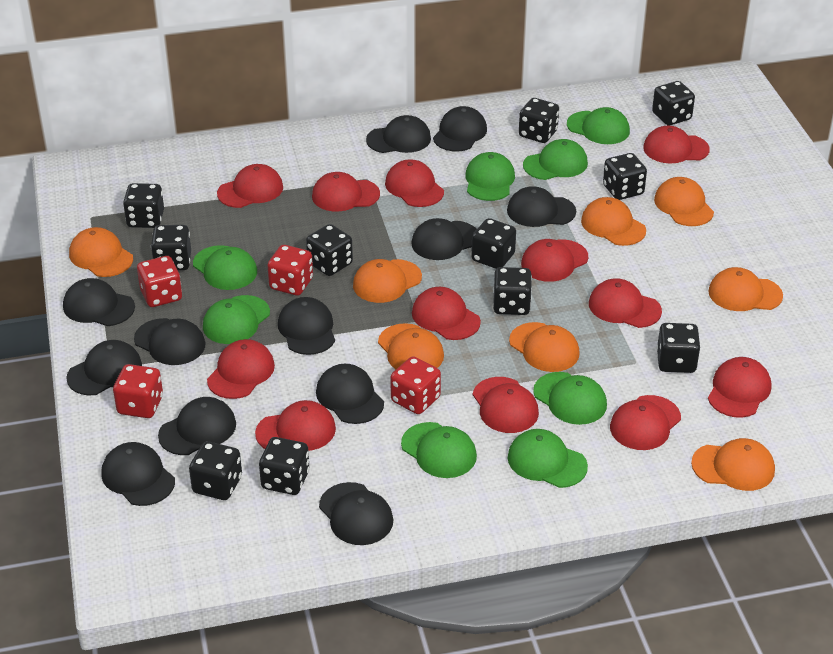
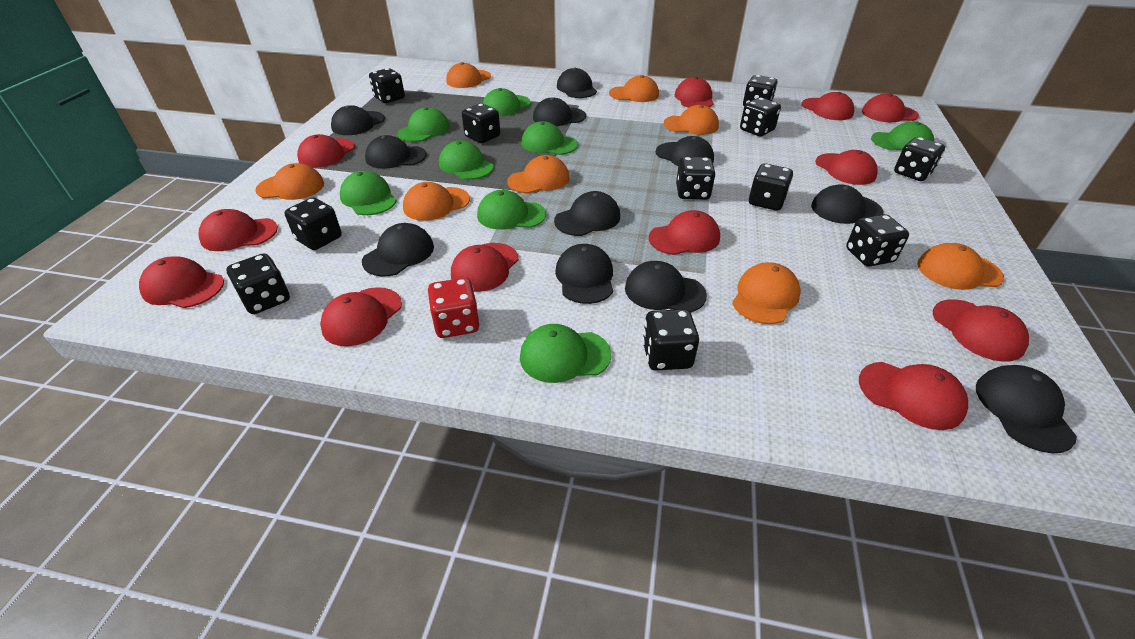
black cap: 12 -> 11
red dice: 4 -> 1

